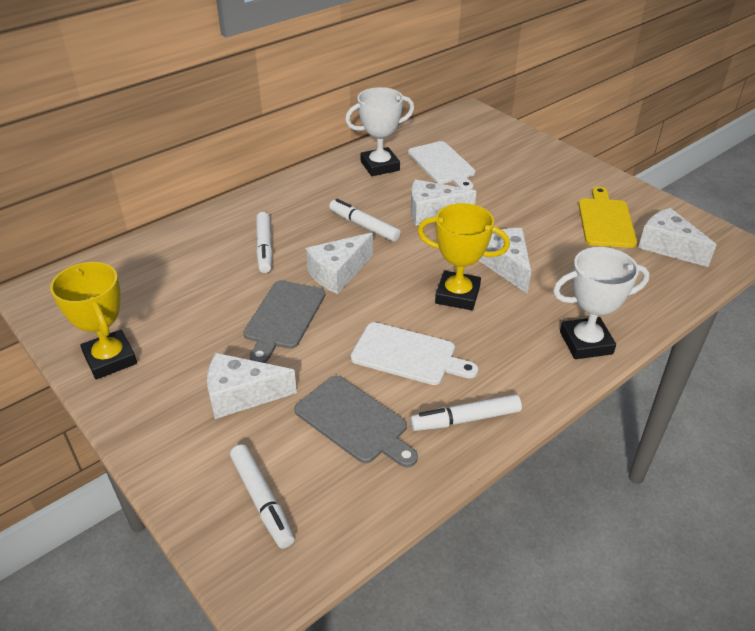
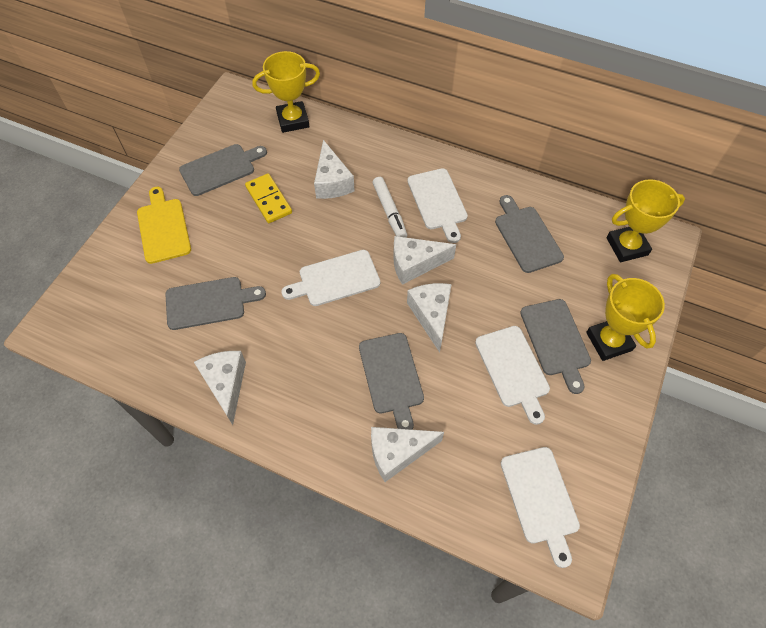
grey cutting board: 2 -> 5
white cutting board: 2 -> 4
white marker: 4 -> 1
white trophy: 2 -> 0
yellow domino: 0 -> 1
yellow trophy: 2 -> 3

